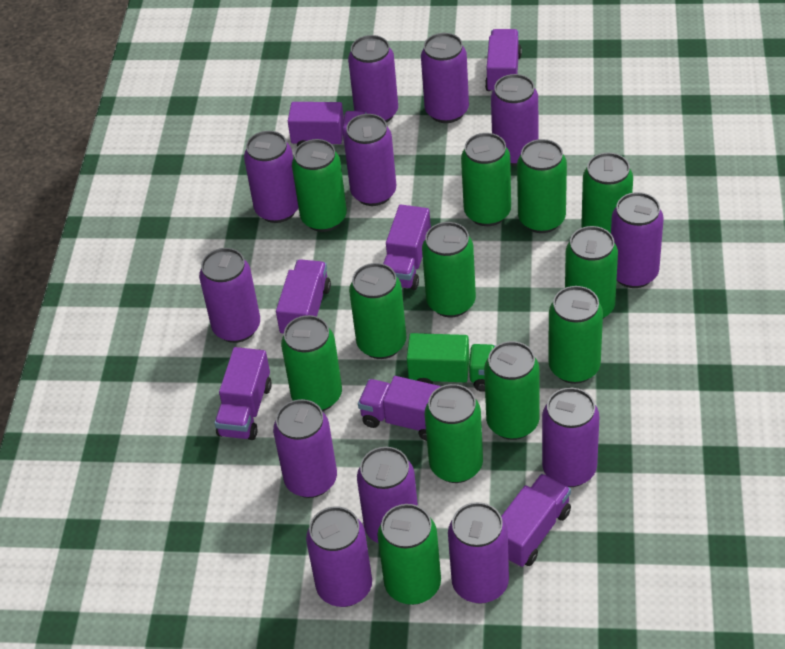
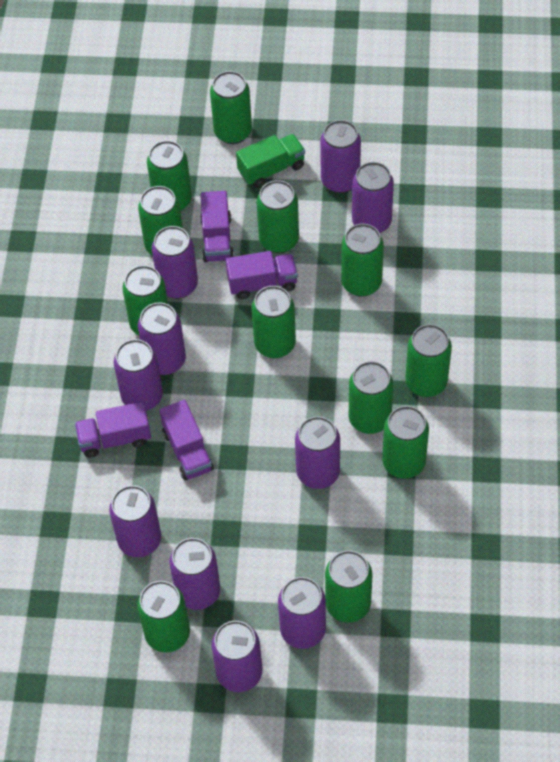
purple can: 12 -> 10
purple truck: 7 -> 4

